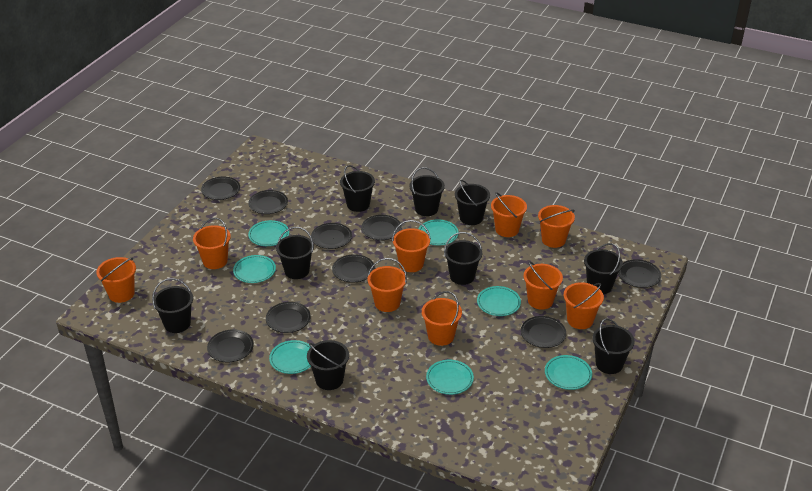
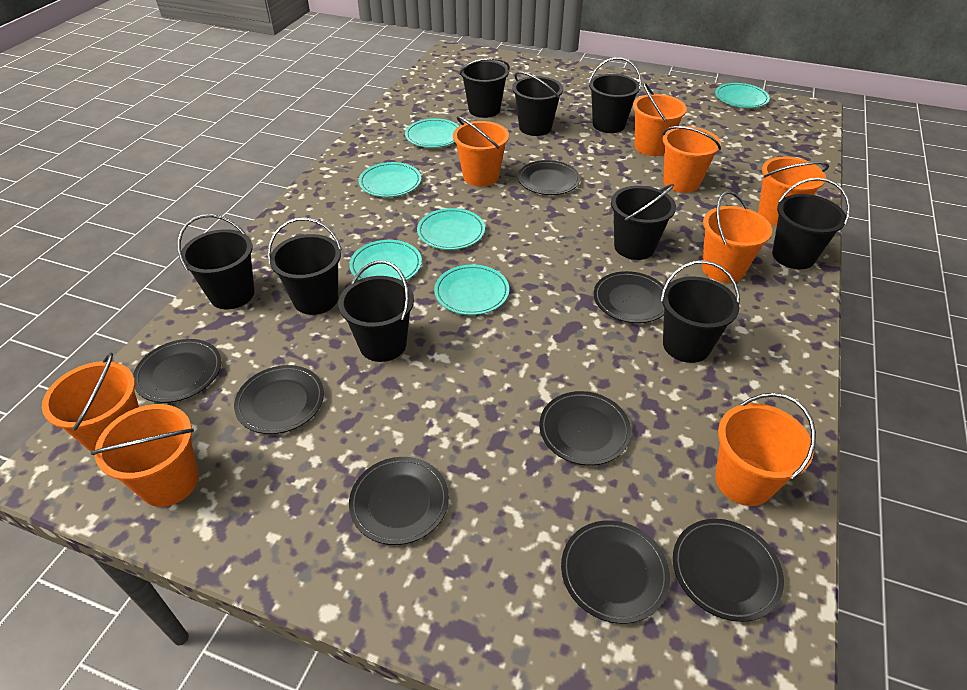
black plate: 9 -> 8
orange bucket: 9 -> 8
turquoise plate: 7 -> 6

